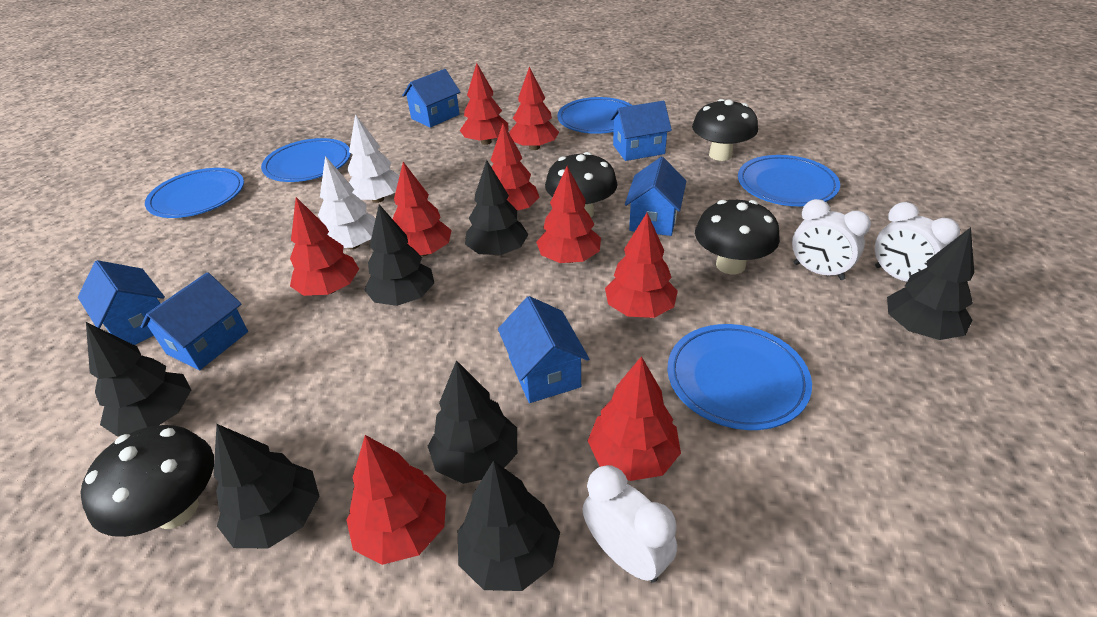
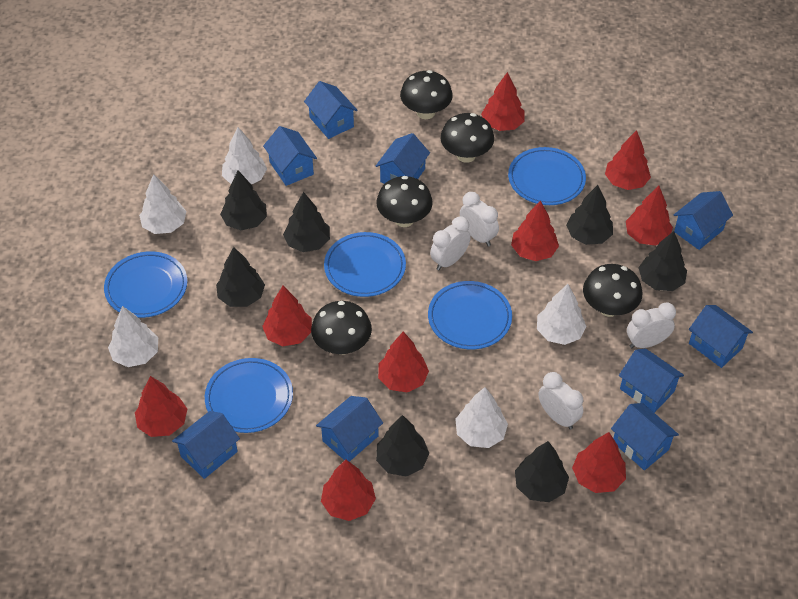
black mushroom: 4 -> 5
blue house: 6 -> 9
white clock: 3 -> 4
white tree: 2 -> 5

